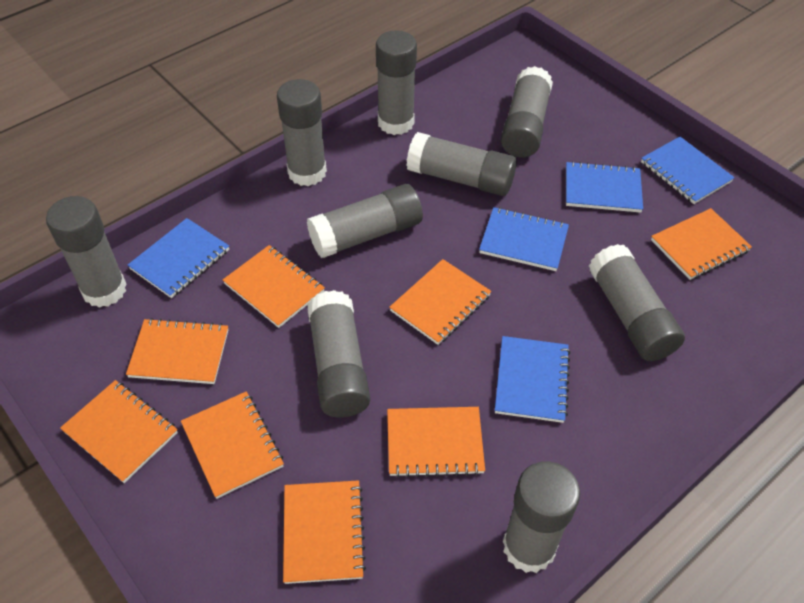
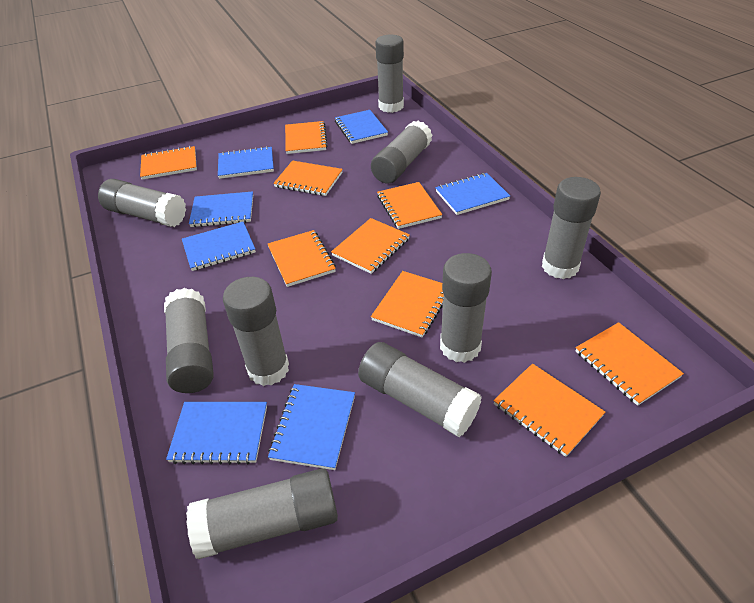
blue notebook: 5 -> 7
orange notebook: 8 -> 9

